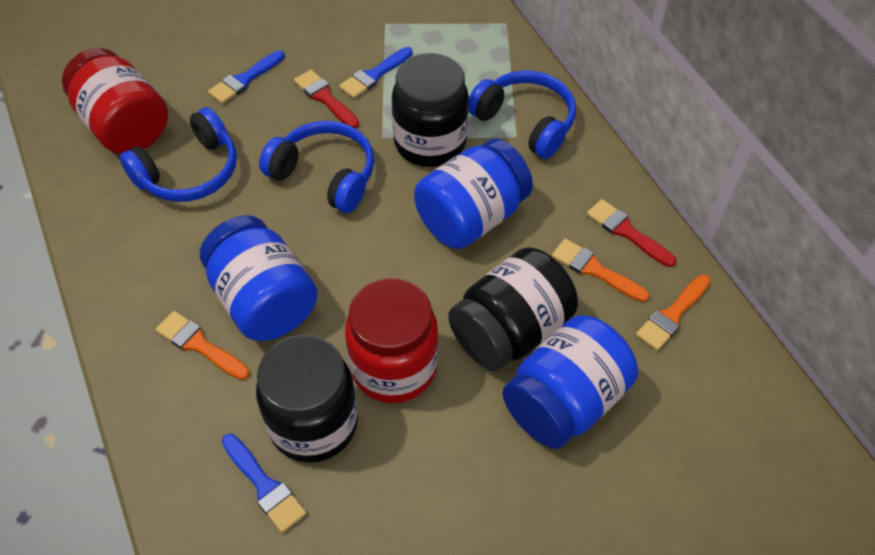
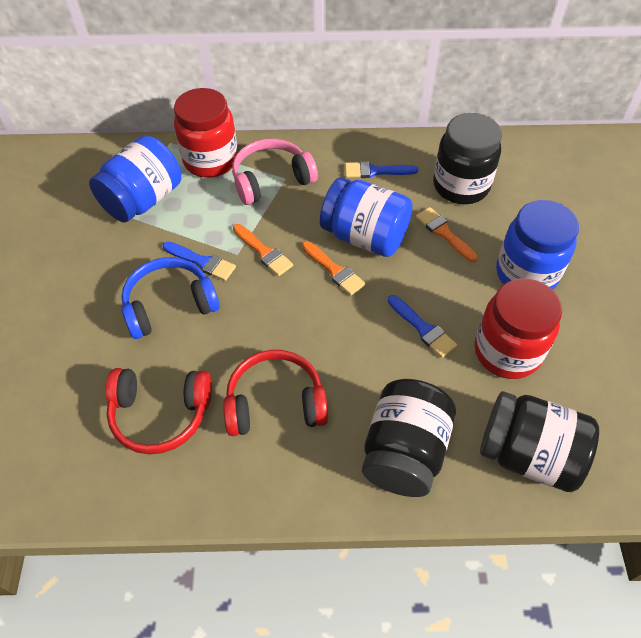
blue headphones: 3 -> 1
pink headphones: 0 -> 1
red brush: 2 -> 0
red headphones: 0 -> 2

